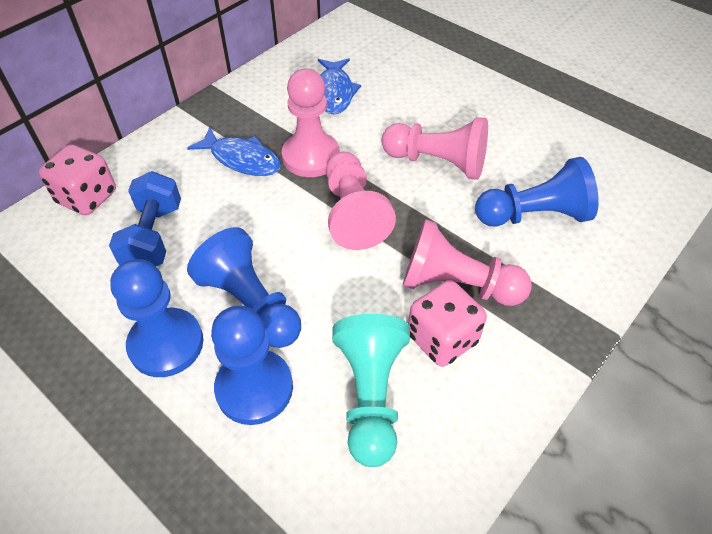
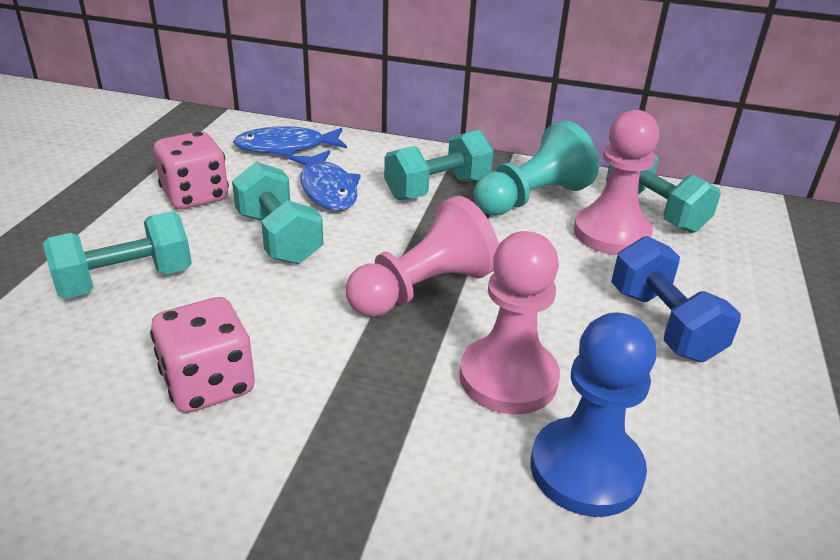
blue pawn: 4 -> 1
pink pawn: 4 -> 3
turquoise dumbbell: 0 -> 4

